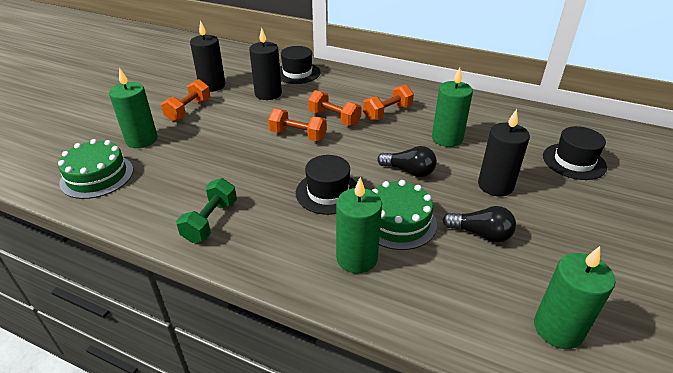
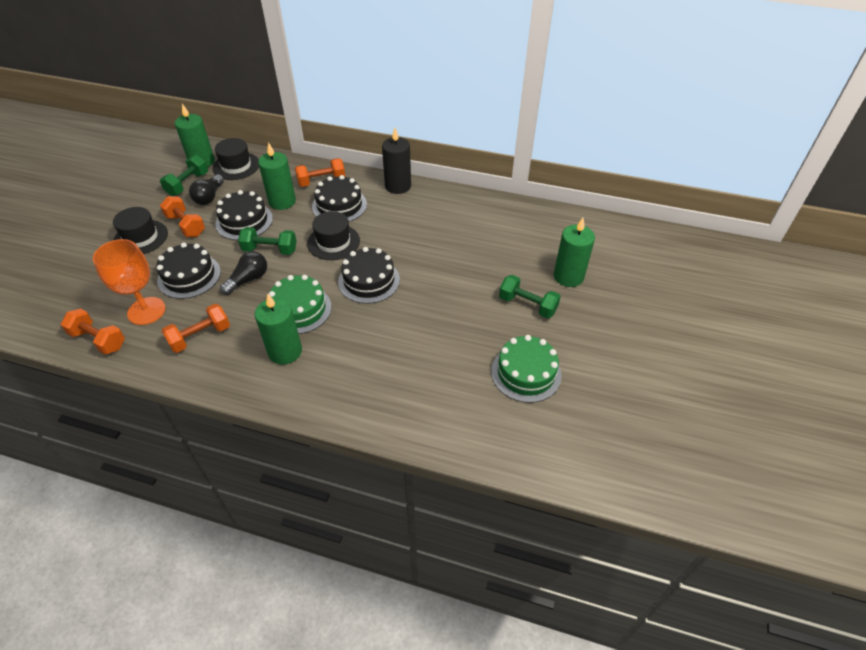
black cake: 0 -> 4
black candle: 3 -> 1
green dumbbell: 1 -> 3
orange goblet: 0 -> 1

